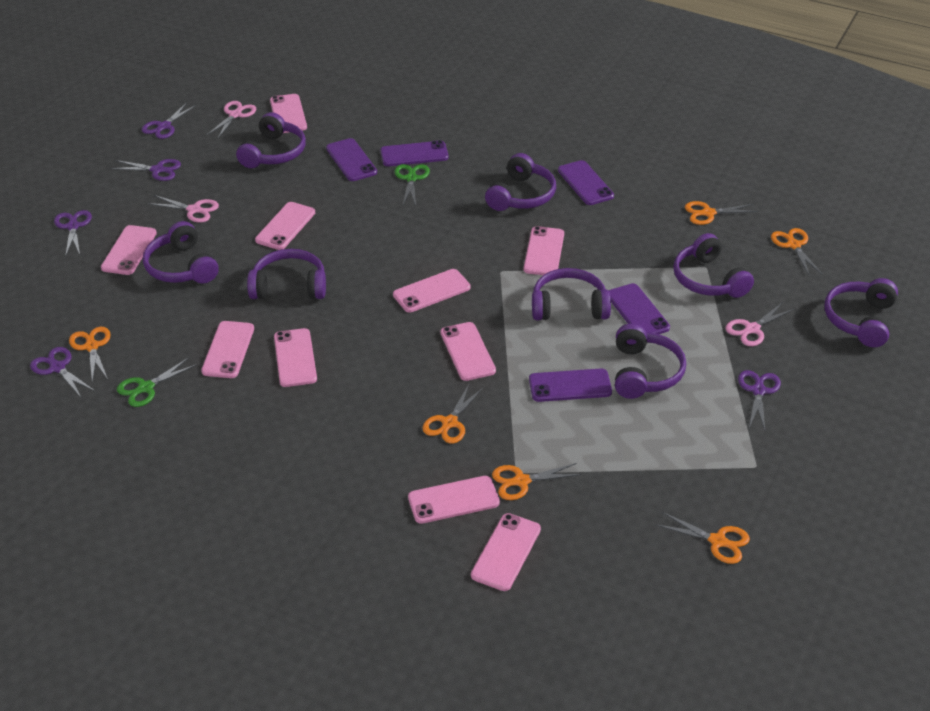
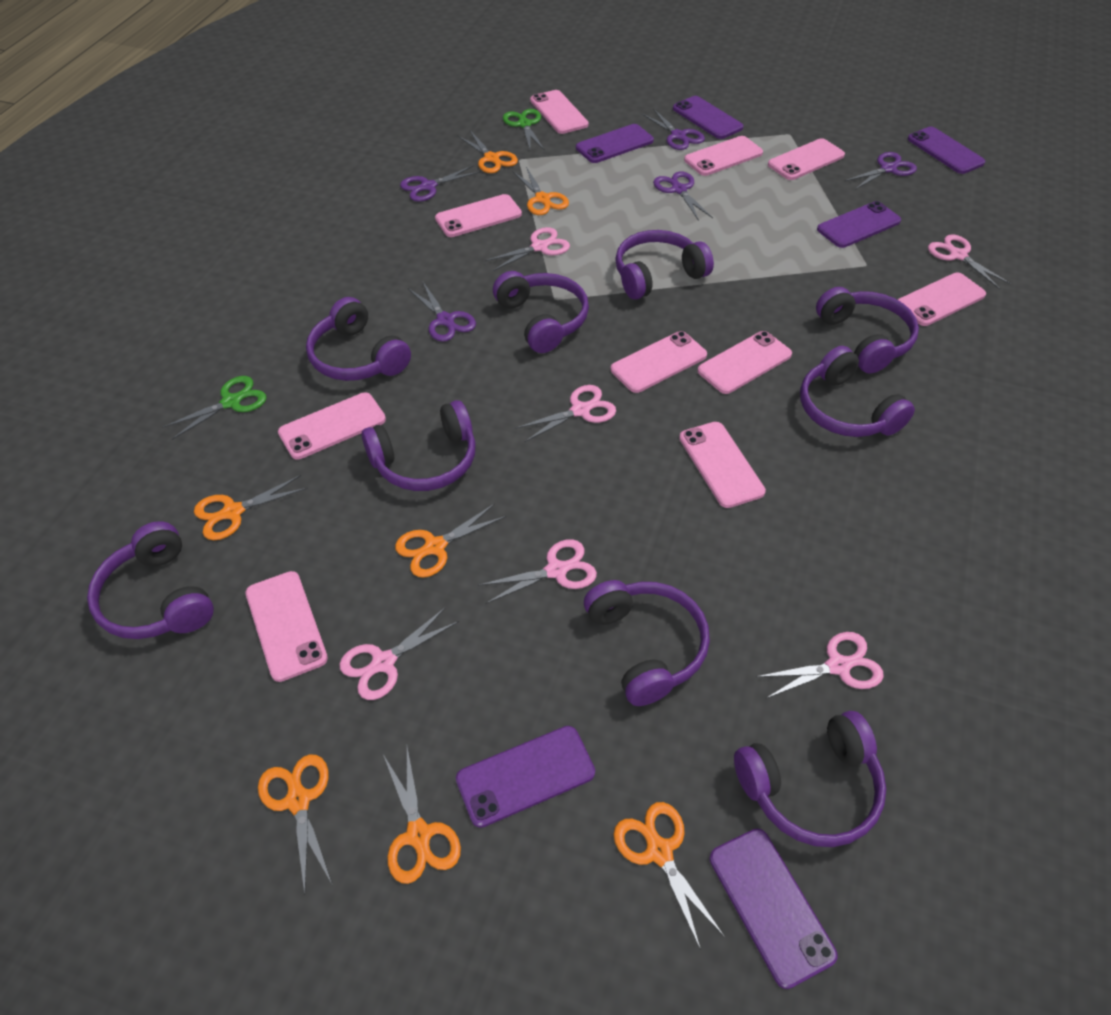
orange scissors: 6 -> 7
pink scissors: 3 -> 6
purple headphones: 8 -> 9
purple phone: 5 -> 6

